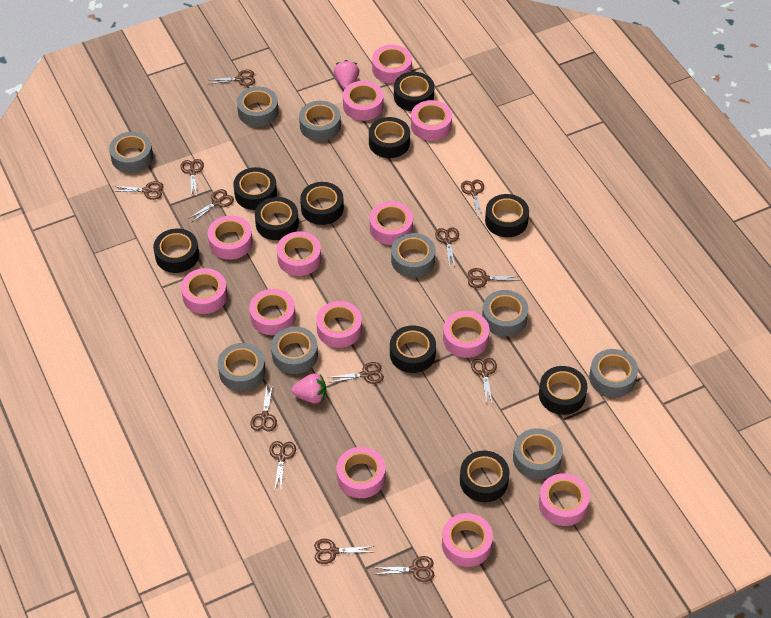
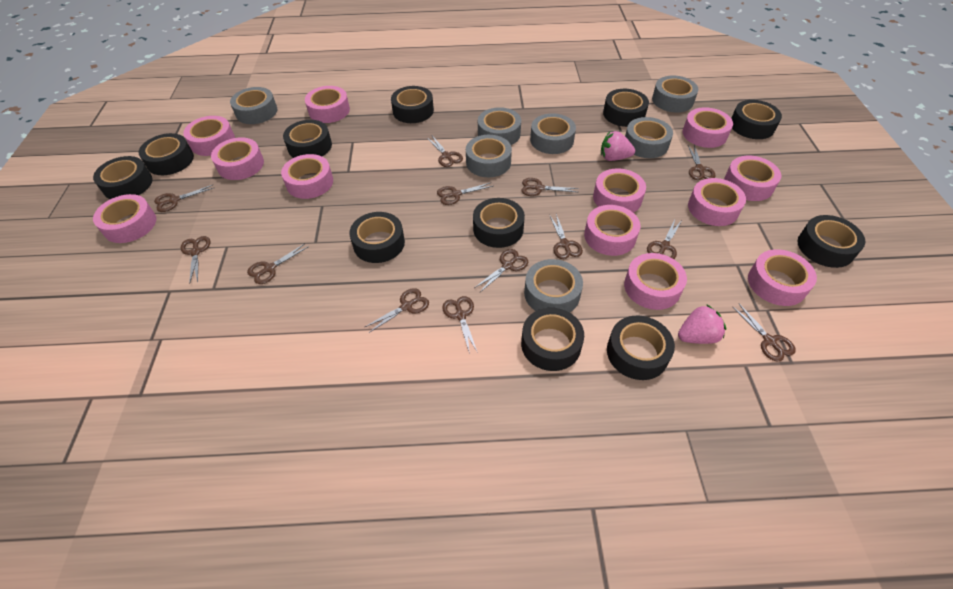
black tape: 10 -> 11
grey tape: 9 -> 7
pink tape: 13 -> 12

